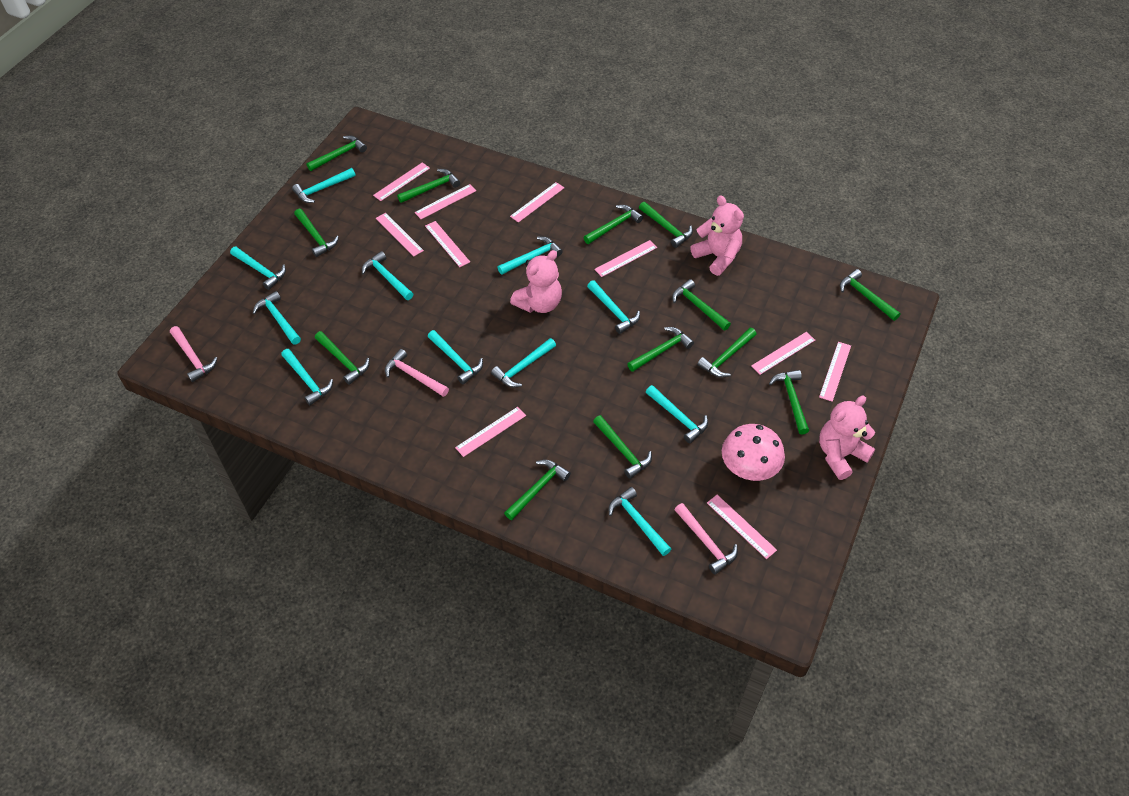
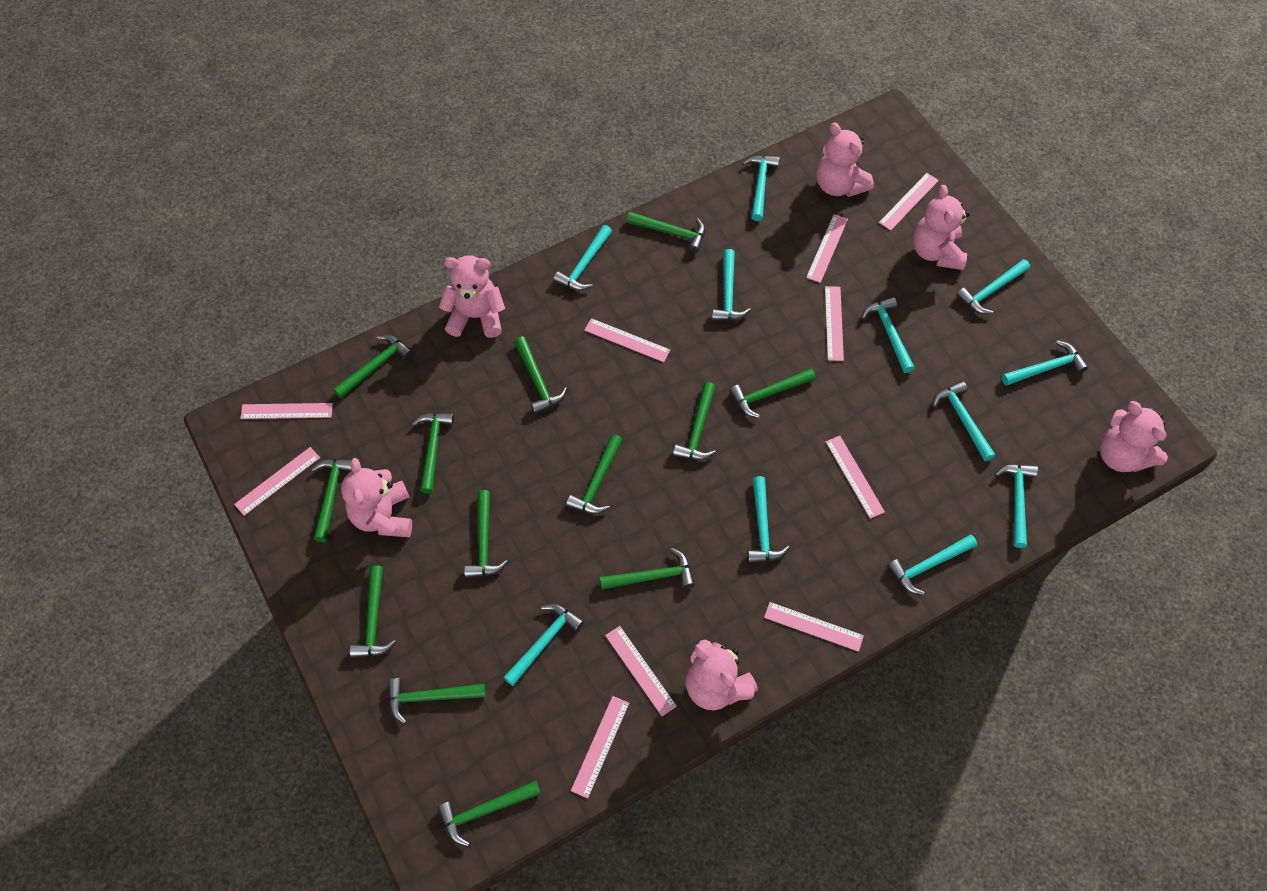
pink hammer: 3 -> 0
pink mushroom: 1 -> 0
pink teddy bear: 3 -> 6

